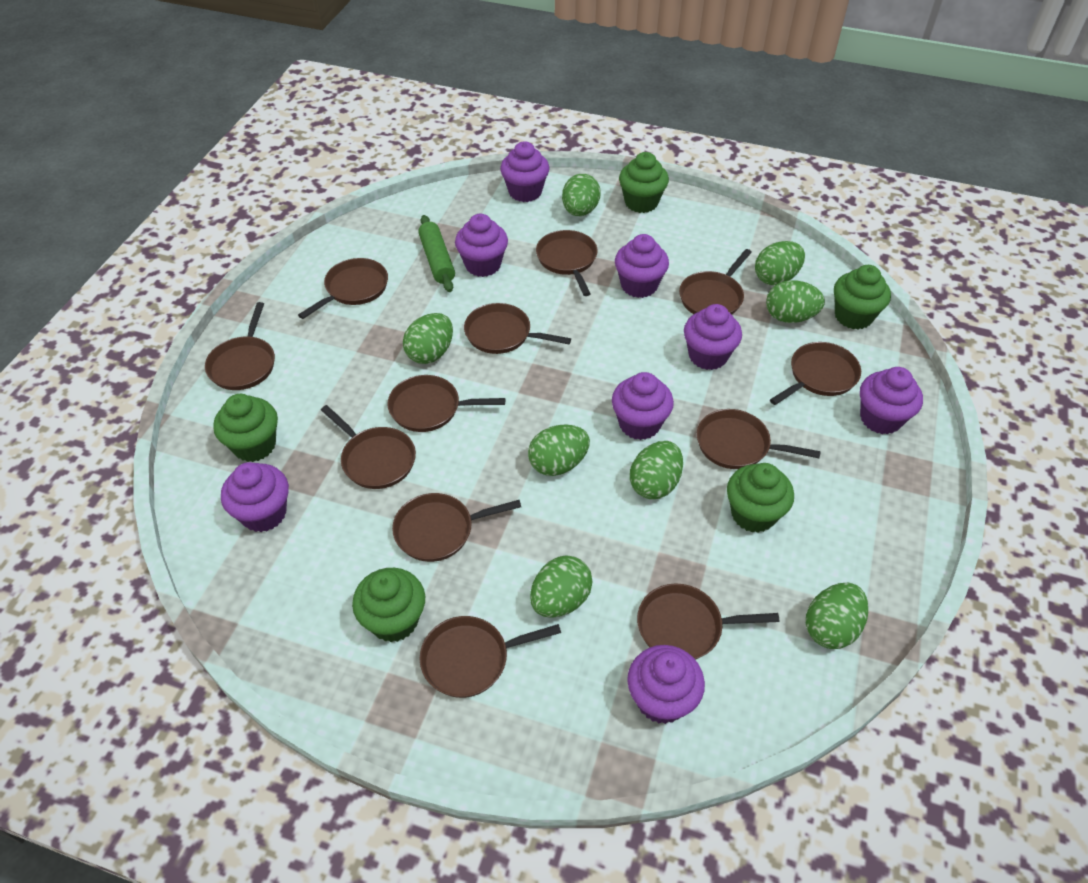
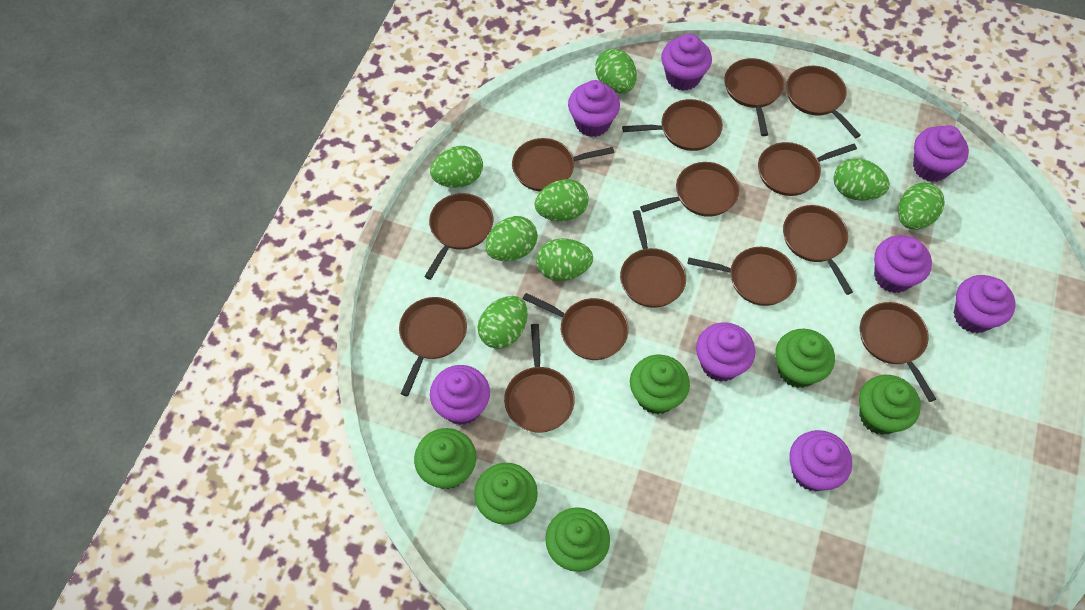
brown pan: 12 -> 14
green cupcake: 5 -> 6
green rolling pin: 1 -> 0

